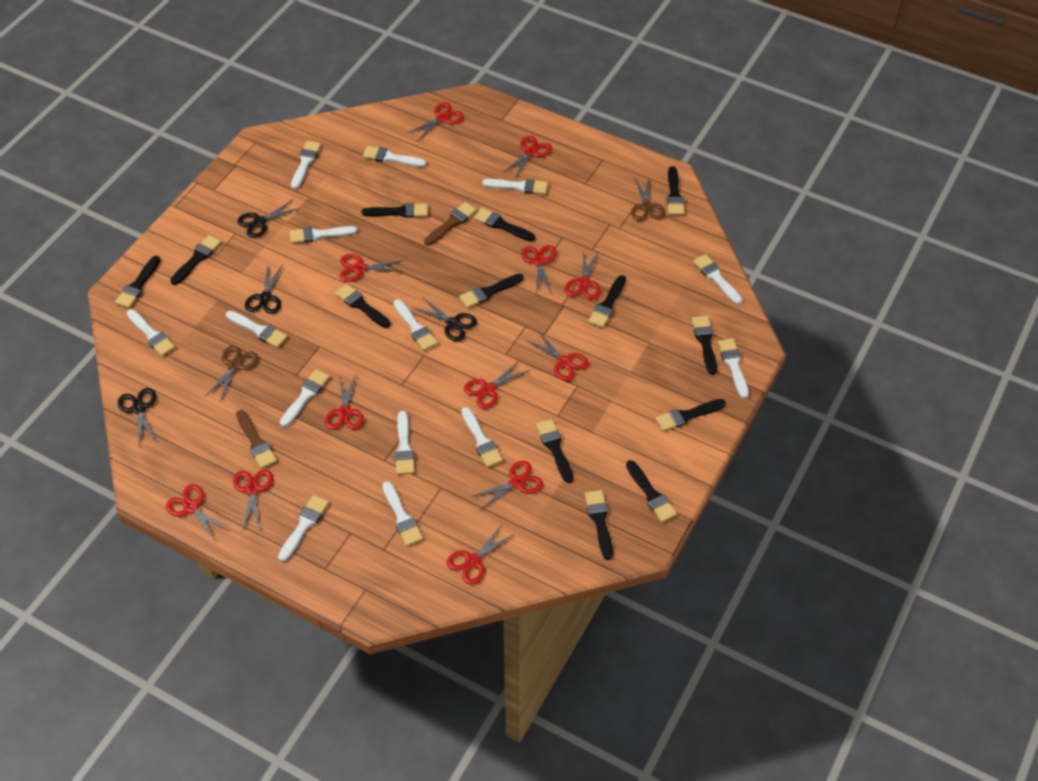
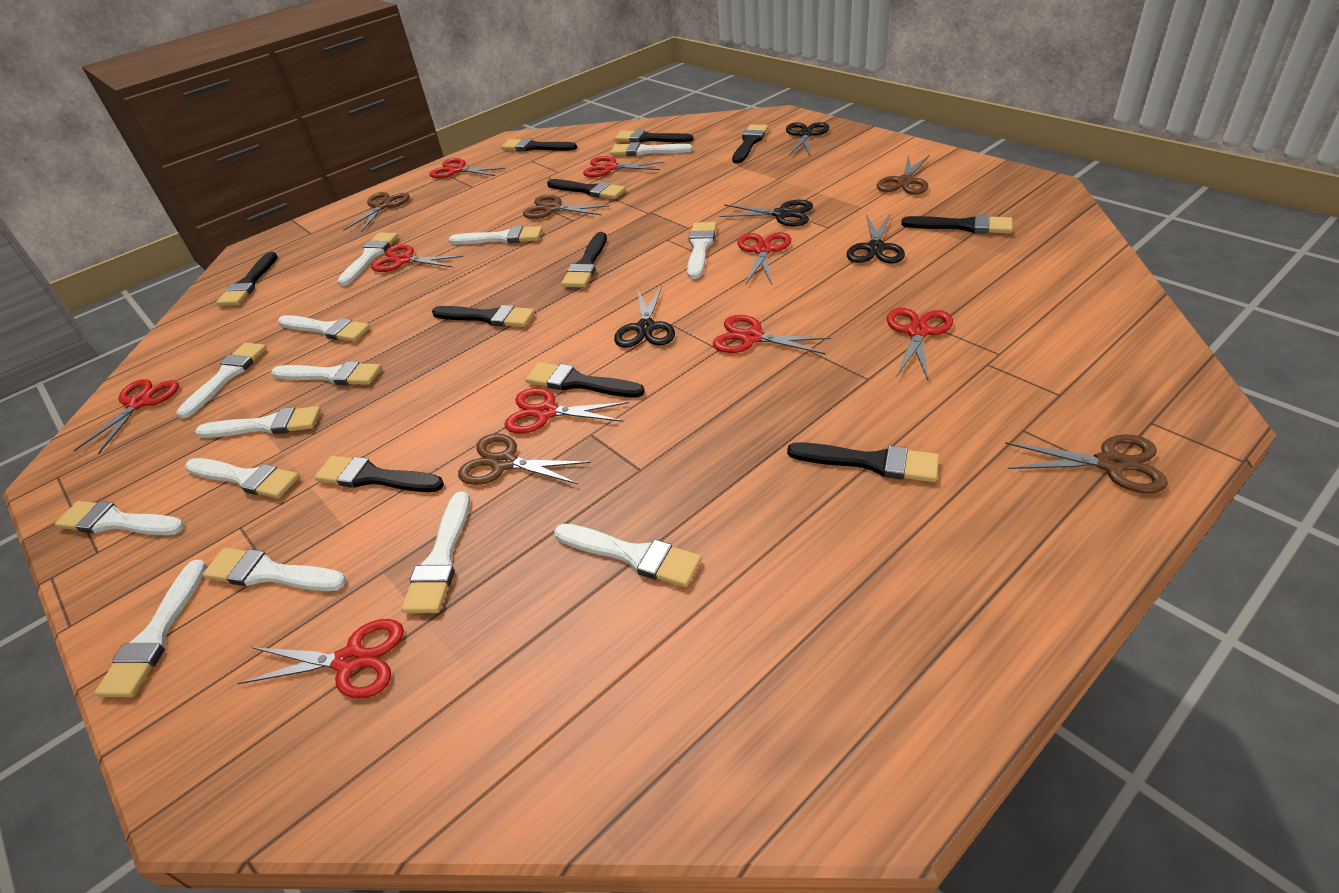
black brush: 13 -> 11
brown brush: 2 -> 0
brown scissors: 2 -> 5
red scissors: 12 -> 9

